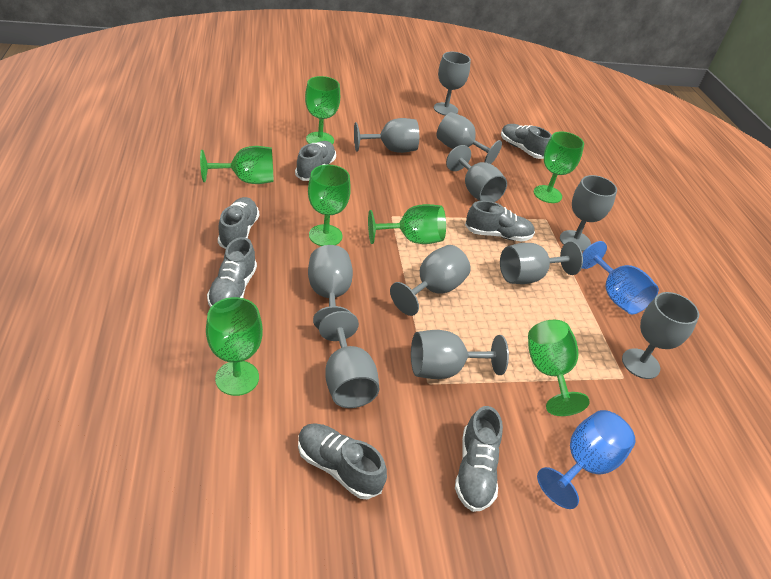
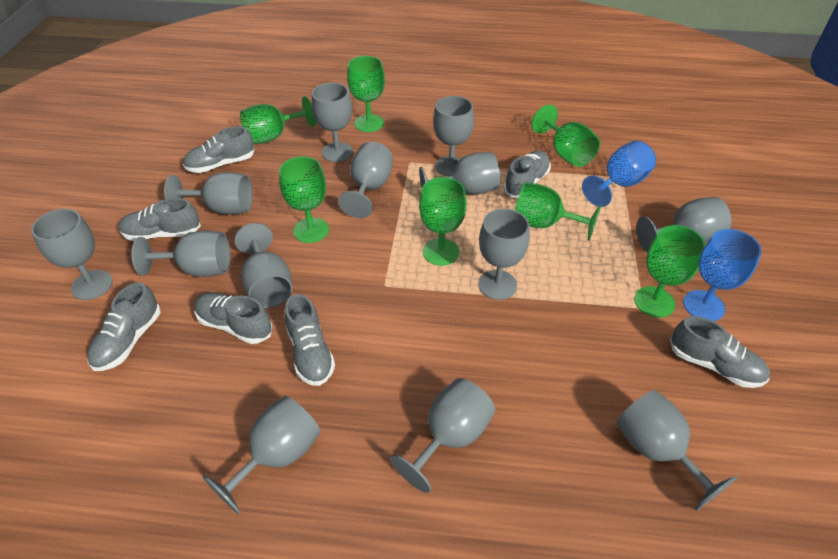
grey goblet: 11 -> 13

